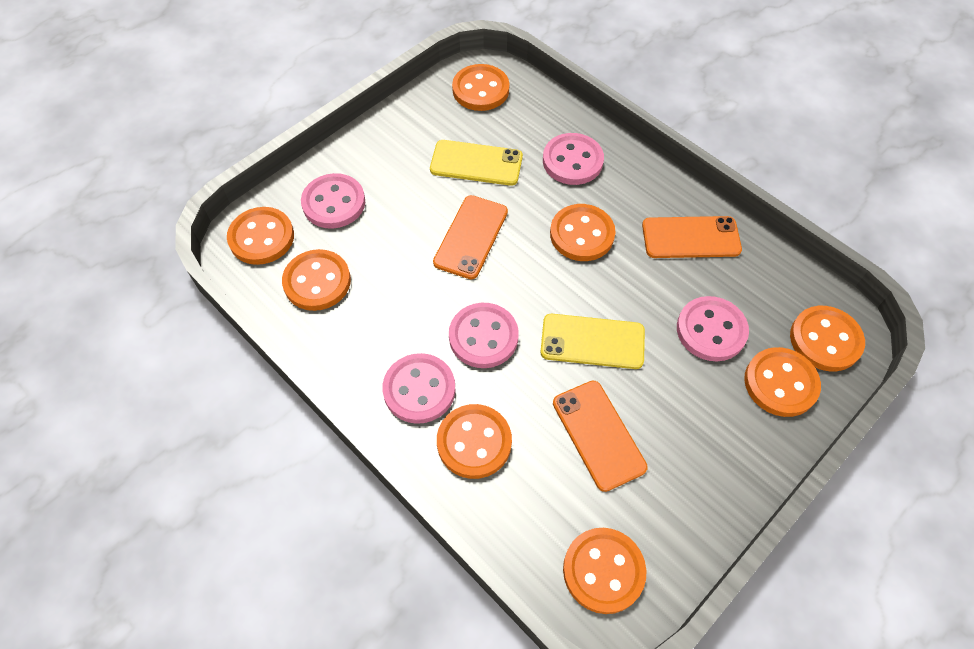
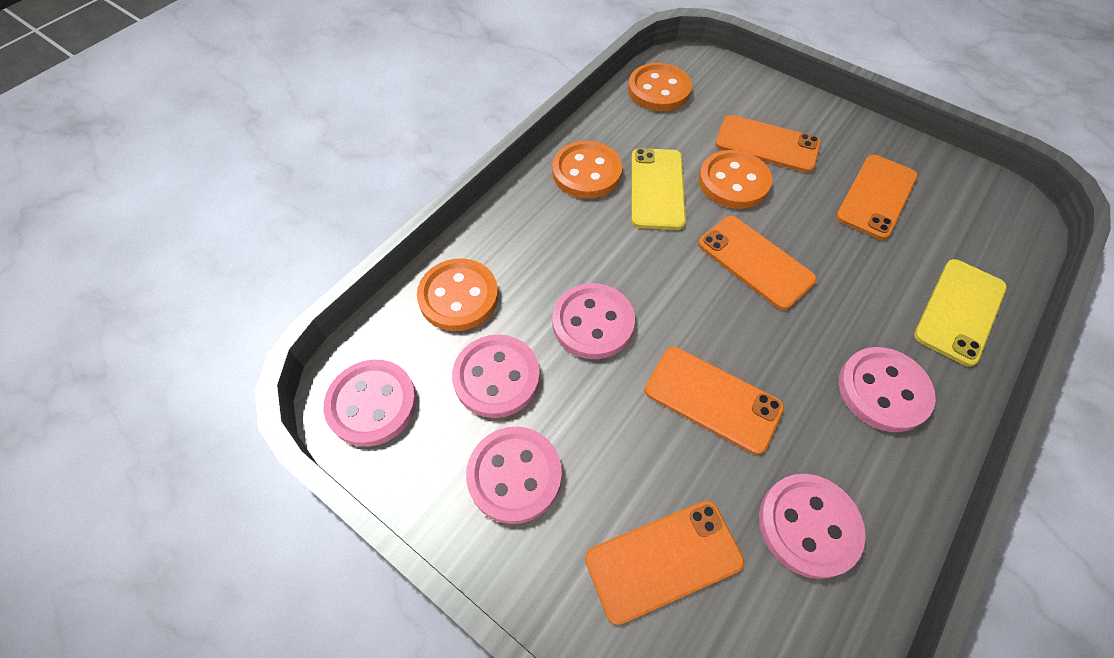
orange button: 8 -> 4
orange phone: 3 -> 5
pink button: 5 -> 6

